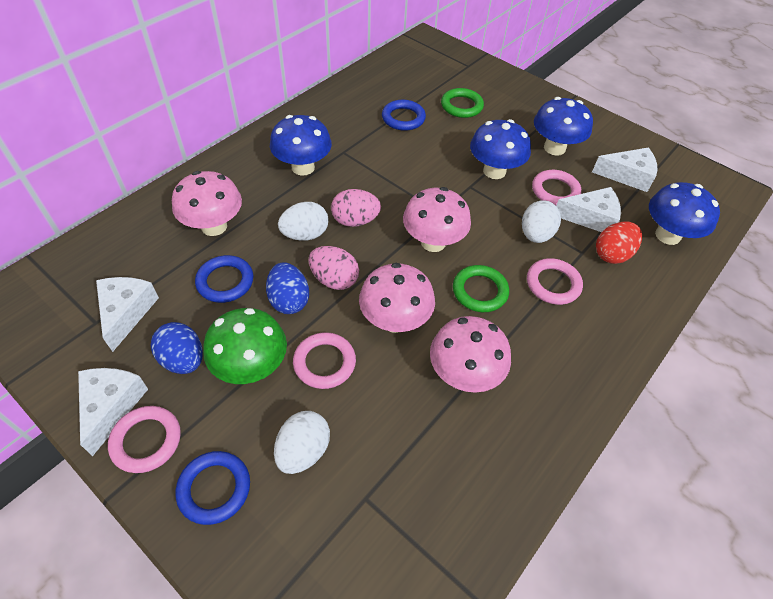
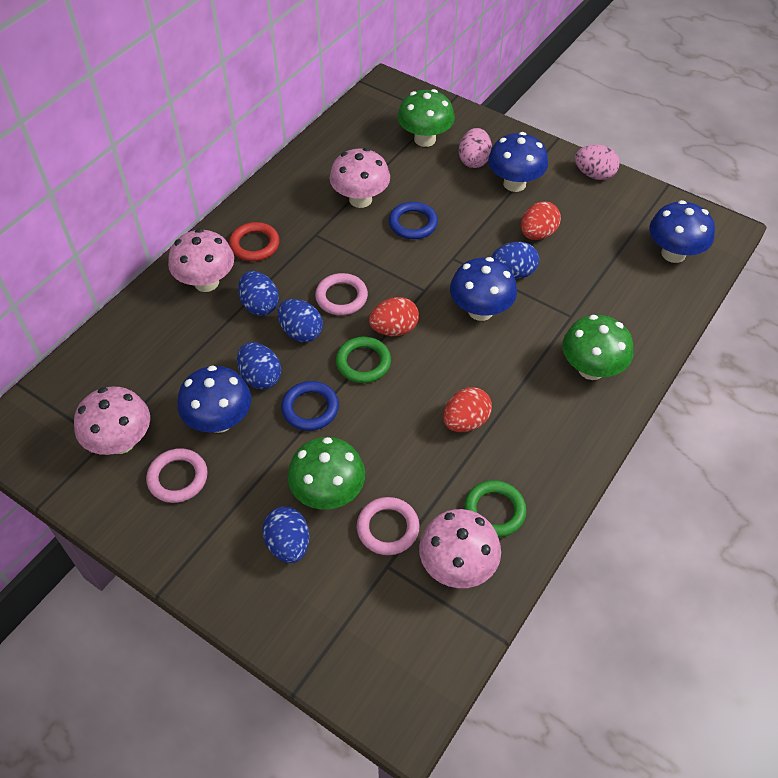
blue egg: 2 -> 5
blue ring: 3 -> 2
green mushroom: 1 -> 3
pink ring: 4 -> 3
red egg: 1 -> 3
red ring: 0 -> 1
white cheese: 4 -> 0
white egg: 3 -> 0

